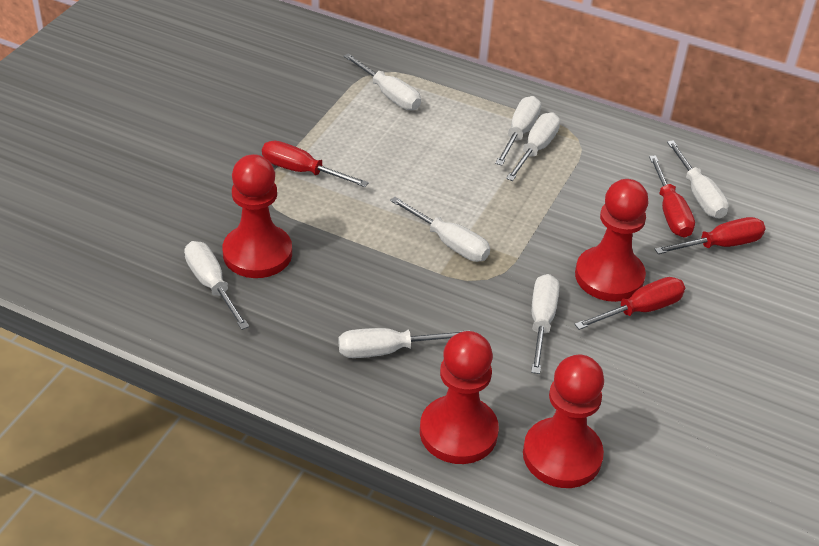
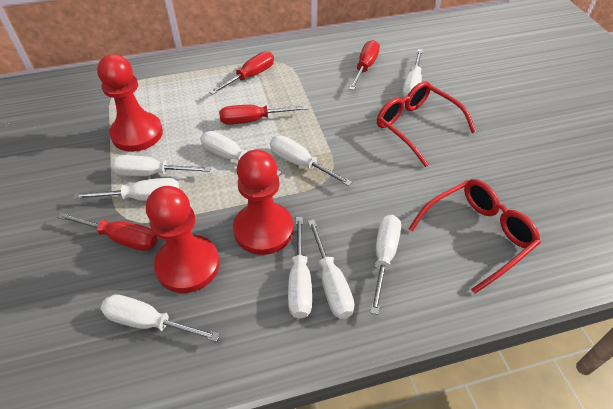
red glasses: 0 -> 2
red pawn: 4 -> 3
white screwdriver: 8 -> 9

